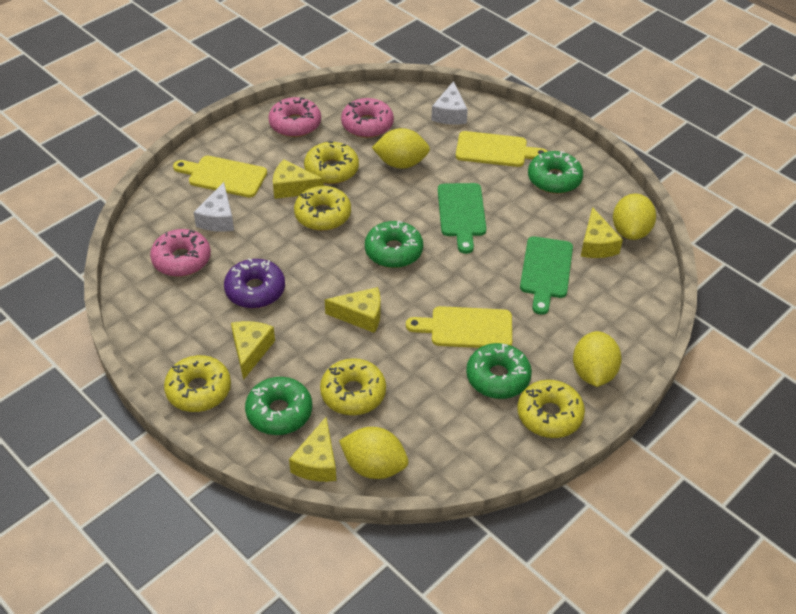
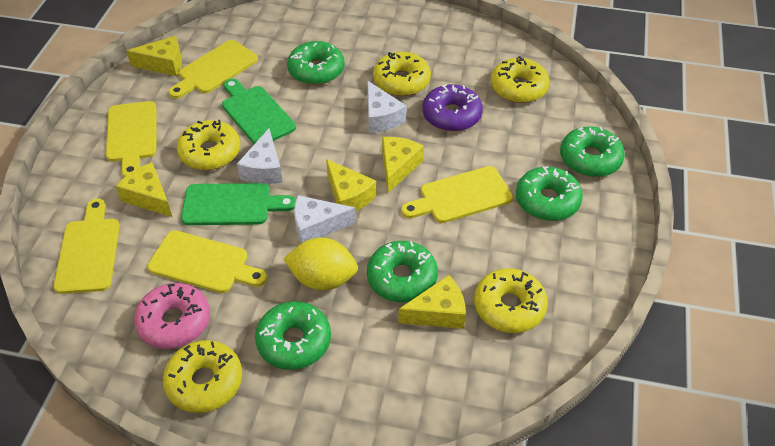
green donut: 4 -> 5
pink donut: 3 -> 1
white cheese: 2 -> 3
yellow cutting board: 3 -> 5
yellow lemon: 4 -> 1

